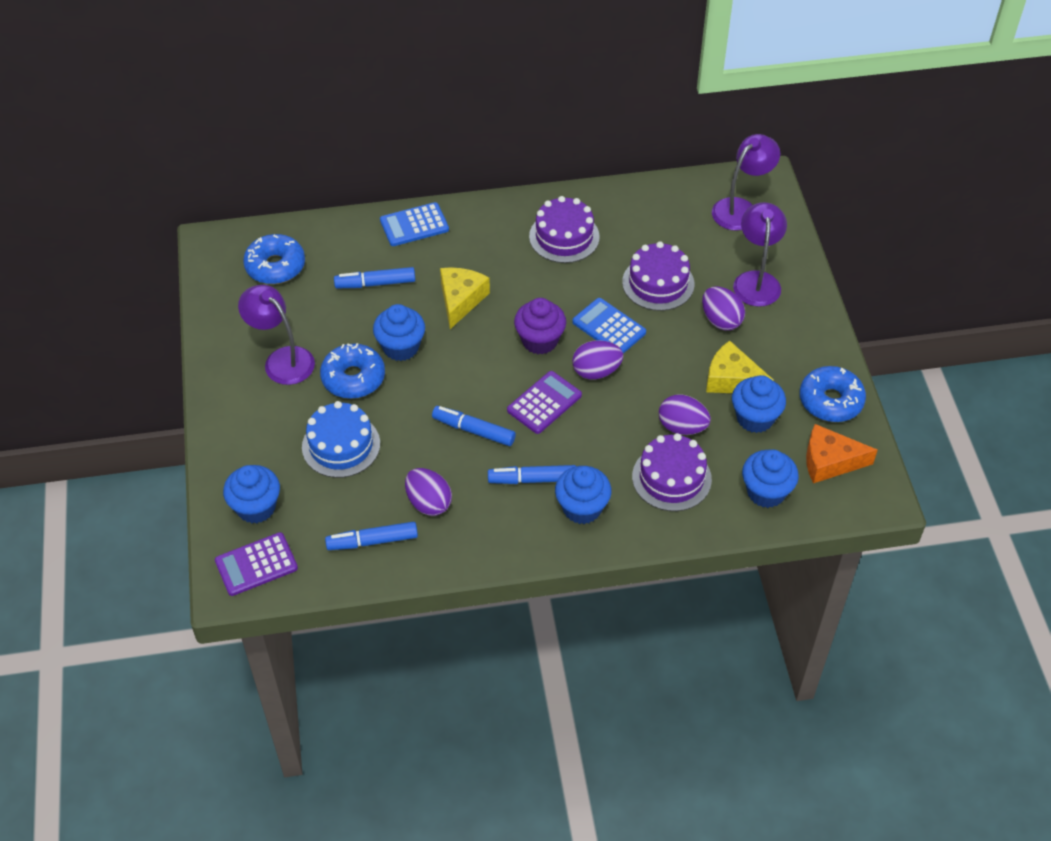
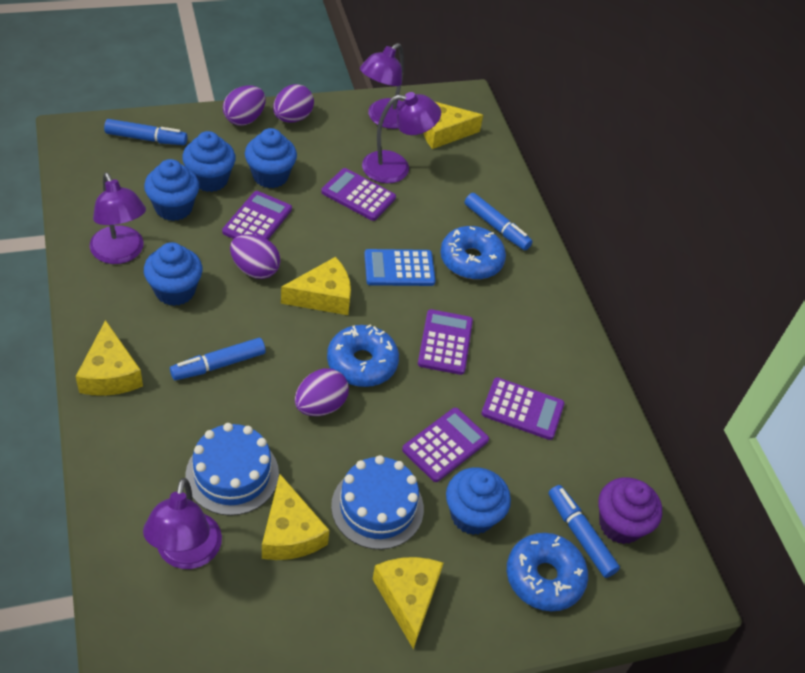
blue cake: 1 -> 2
blue calculator: 2 -> 1
orange cheese: 1 -> 0
purple cake: 3 -> 0
purple calculator: 2 -> 5
purple lamp: 3 -> 4
yellow cheese: 2 -> 5

